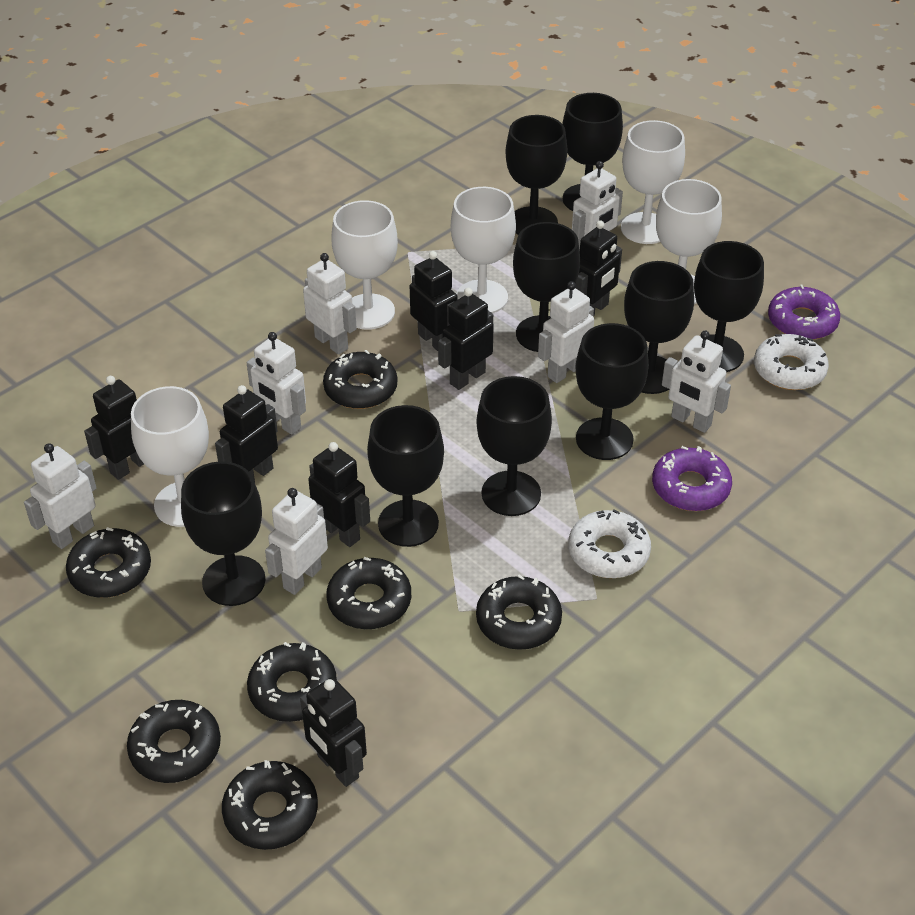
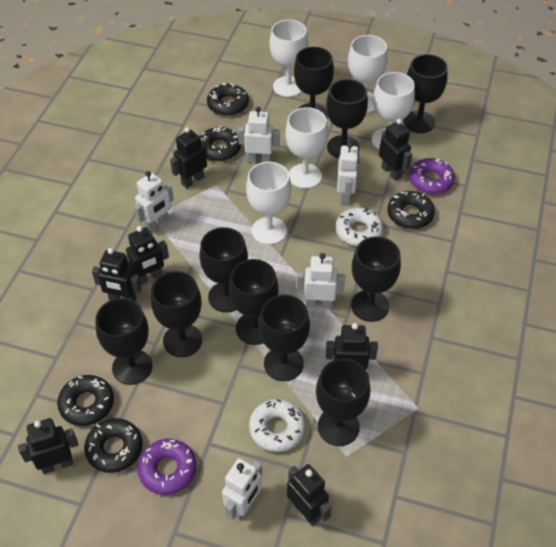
black donut: 7 -> 5
black goblet: 9 -> 10
white robot: 7 -> 5

